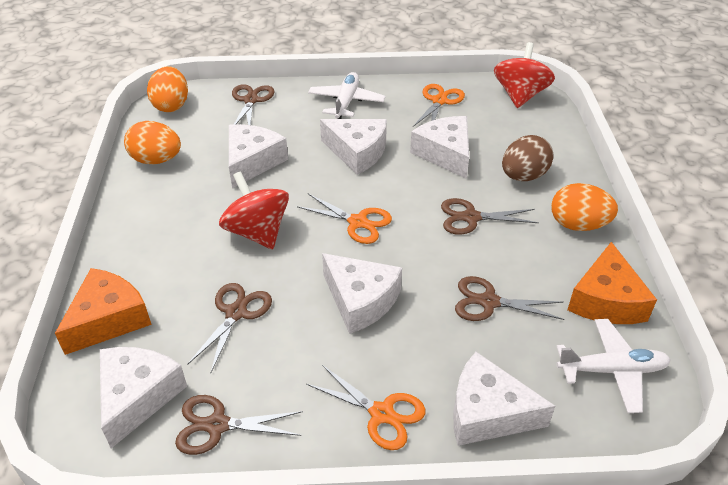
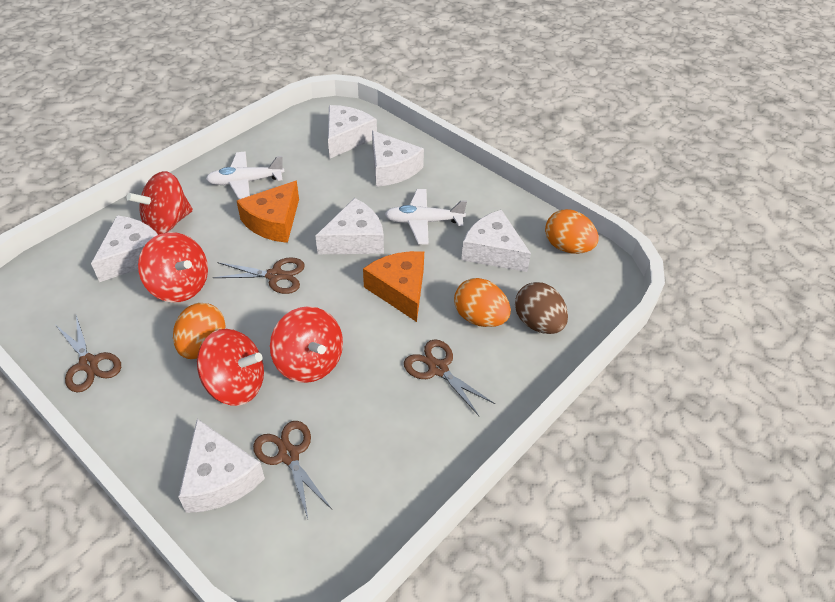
brown scissors: 5 -> 4
orange scissors: 3 -> 0
red spinning top: 2 -> 4

